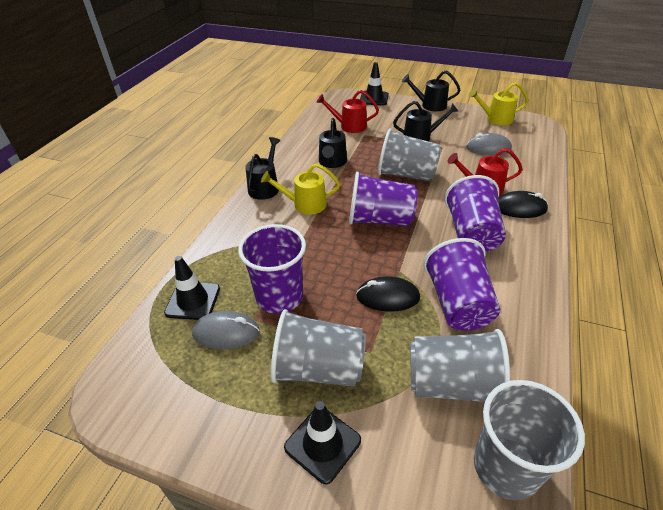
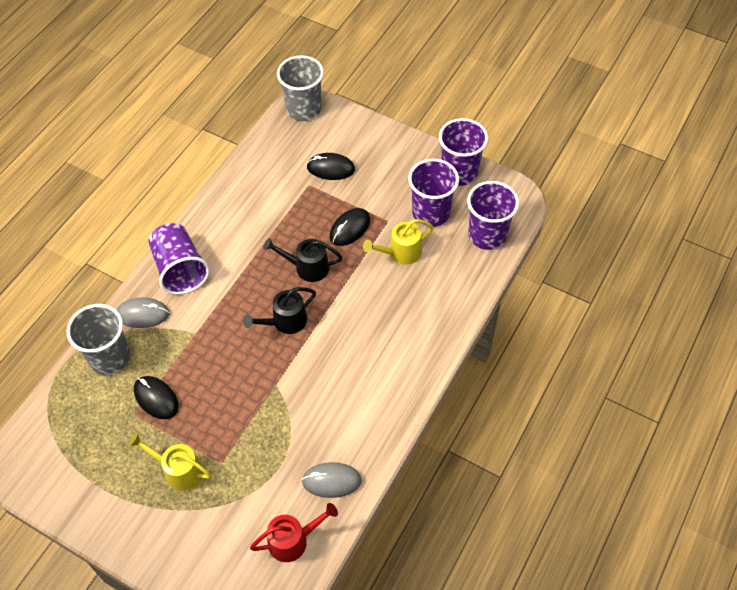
black mouse: 2 -> 3
black traffic cone: 3 -> 0
black watering can: 4 -> 2
grey cup: 4 -> 2
red watering can: 2 -> 1

